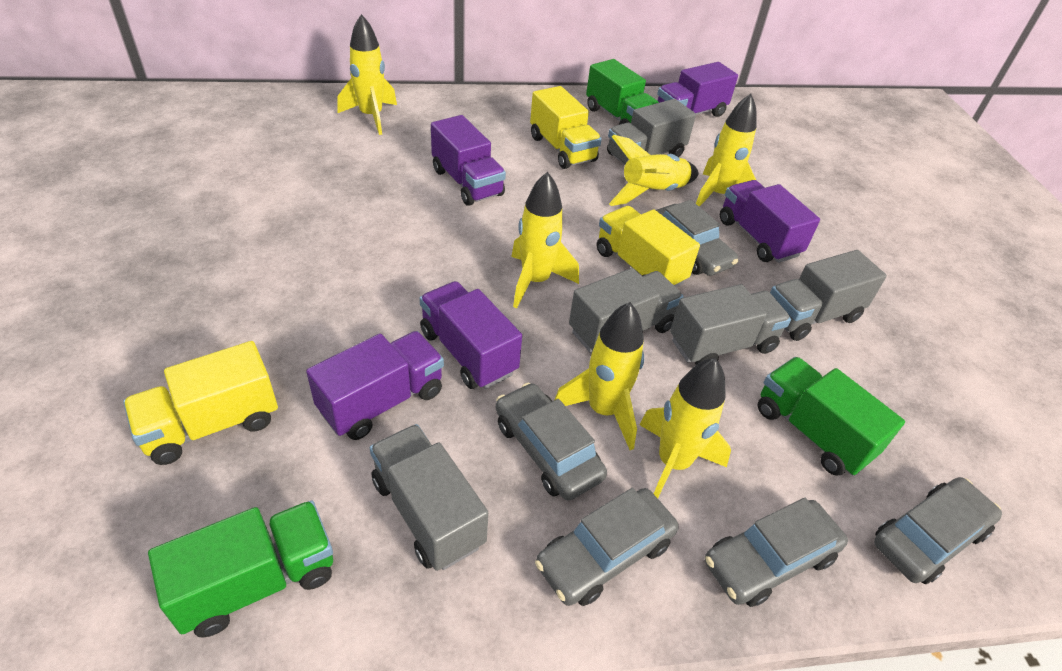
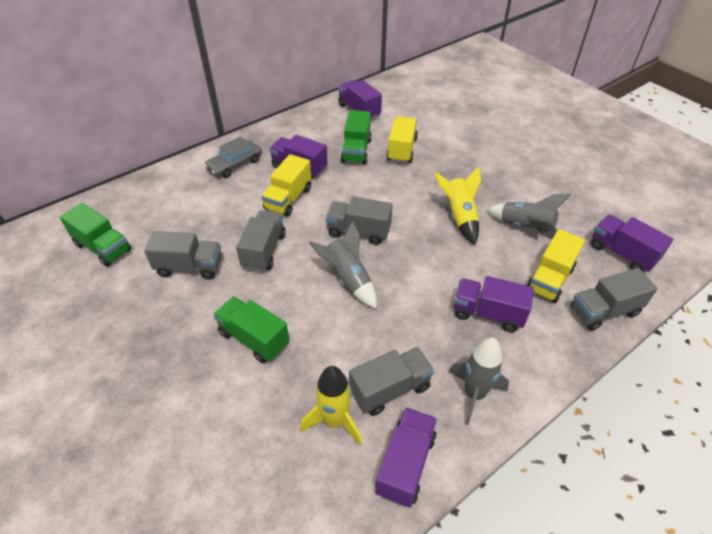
grey car: 5 -> 1
grey rocket: 0 -> 3
yellow rocket: 6 -> 2

